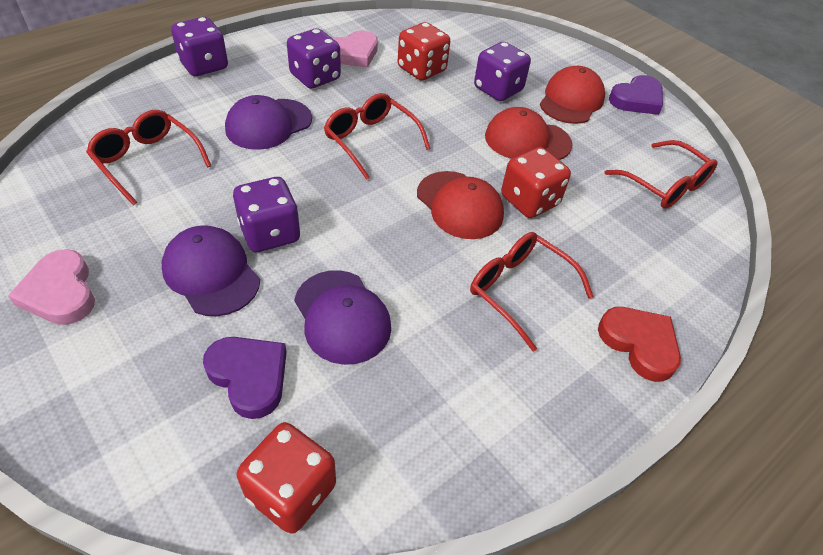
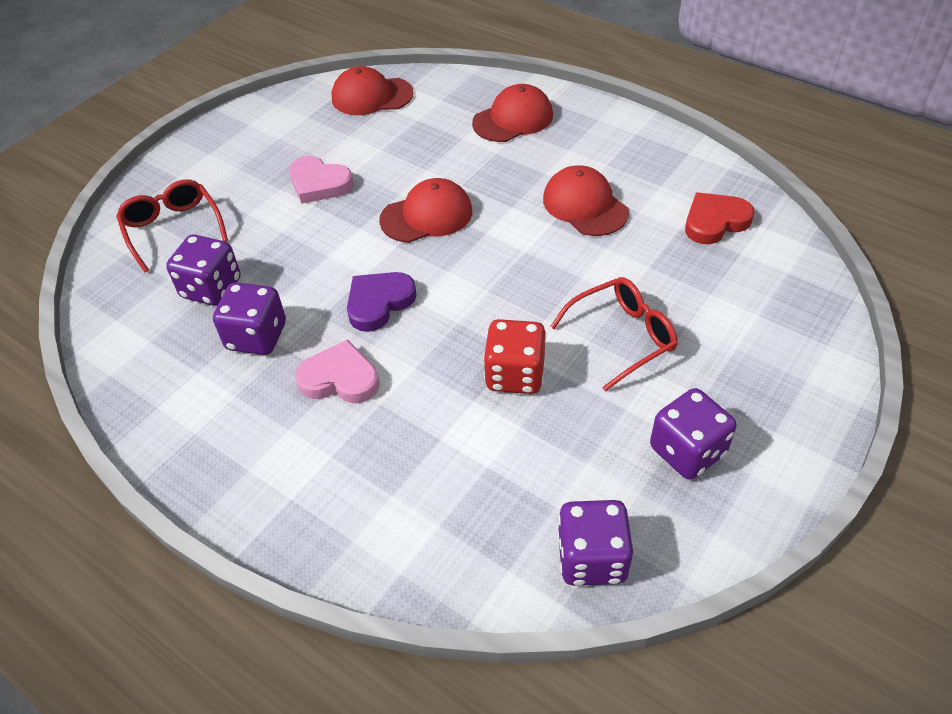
purple cap: 3 -> 0
purple heart: 2 -> 1
red cap: 3 -> 4
red dice: 3 -> 1
red glasses: 4 -> 2

